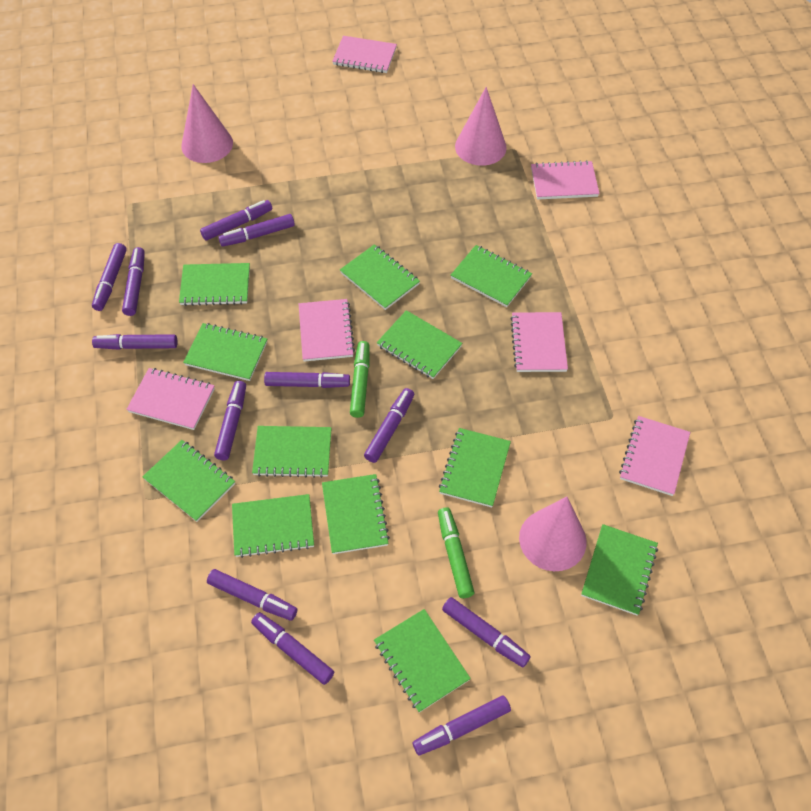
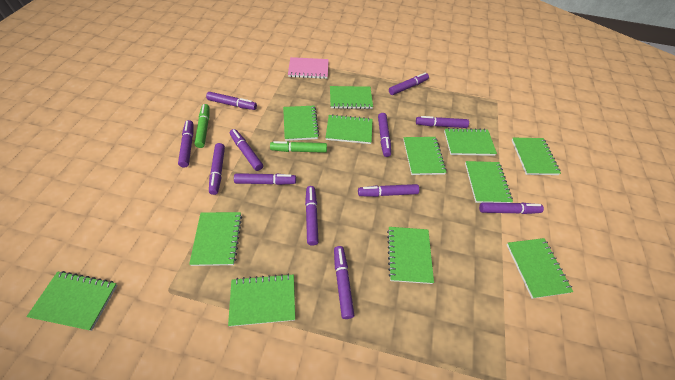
pink cone: 3 -> 0
pink notebook: 6 -> 1

